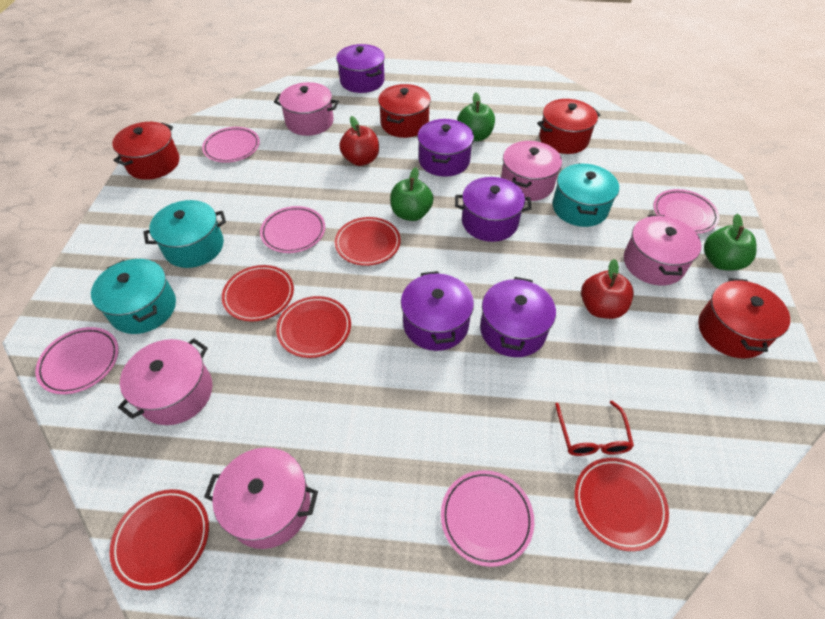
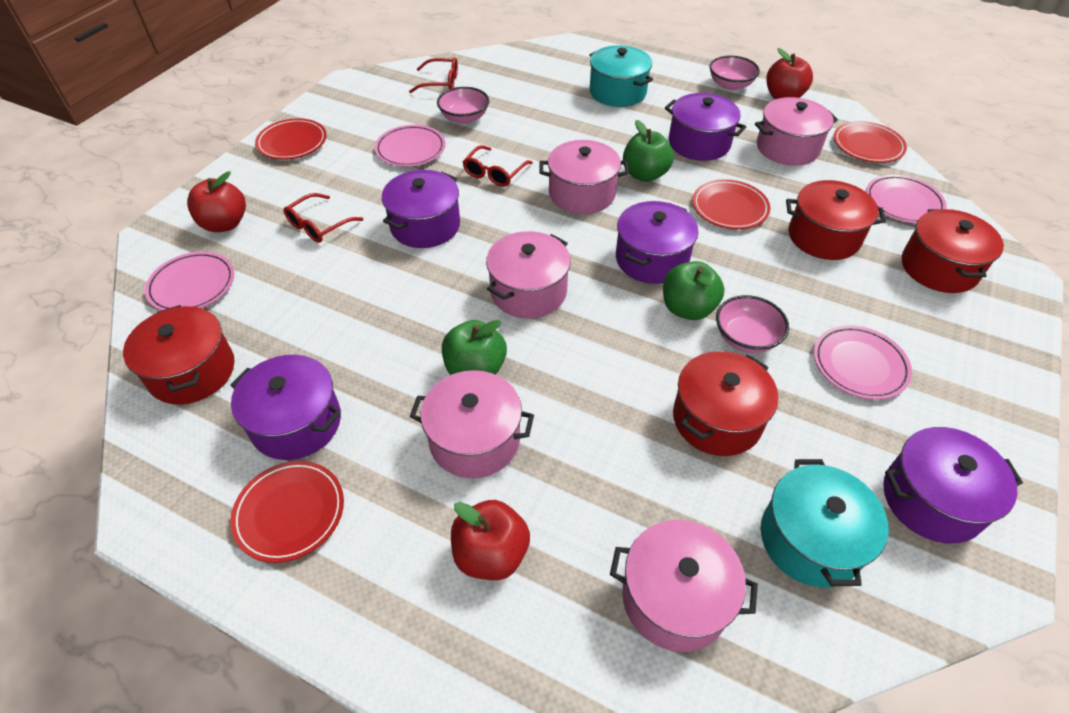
pink bowl: 0 -> 3
pink plate: 5 -> 4
red apple: 2 -> 3
red glasses: 1 -> 3
red plate: 5 -> 4
turquoise pot: 3 -> 2

